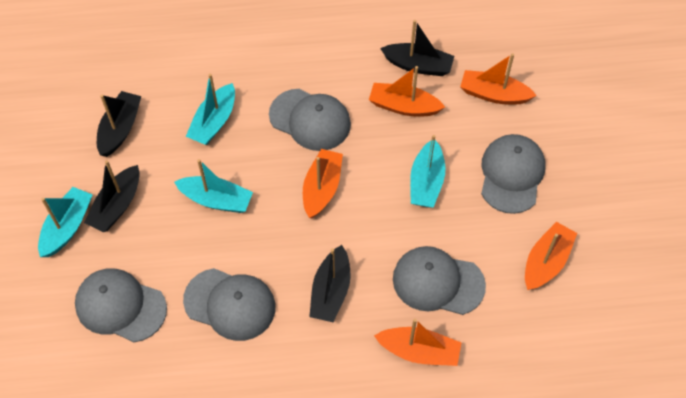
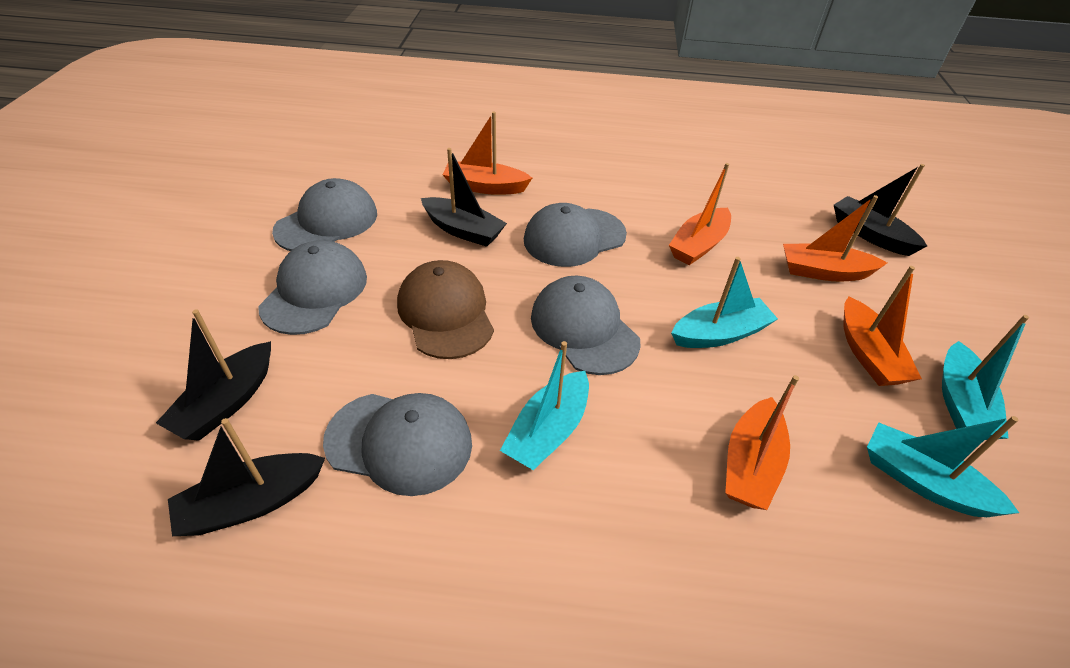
brown cap: 0 -> 1

